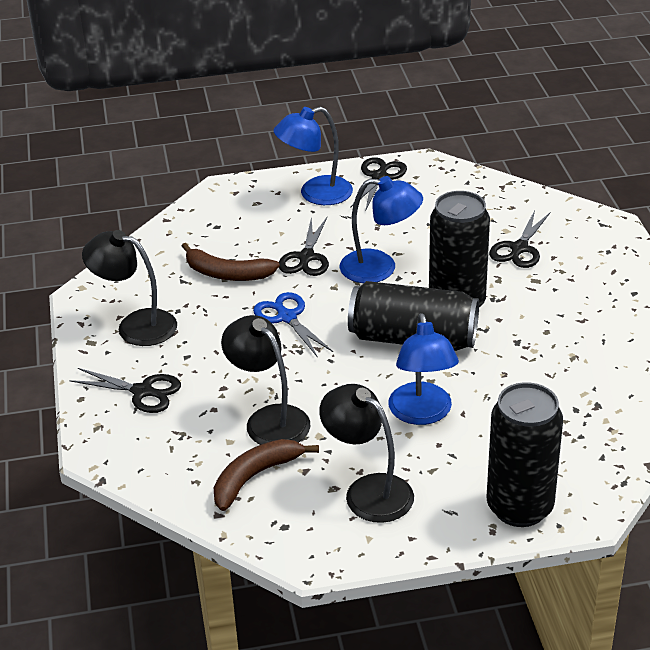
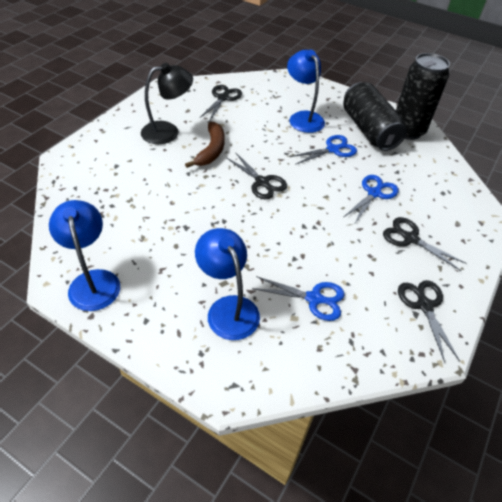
black can: 3 -> 2
black lamp: 3 -> 1
blue scissors: 1 -> 3
brown banana: 2 -> 1

